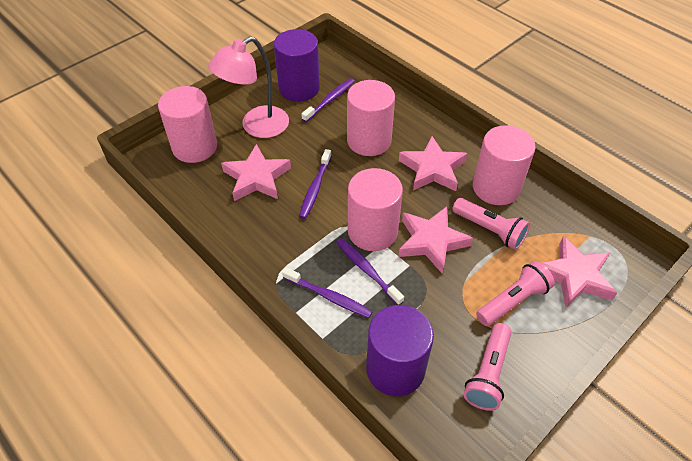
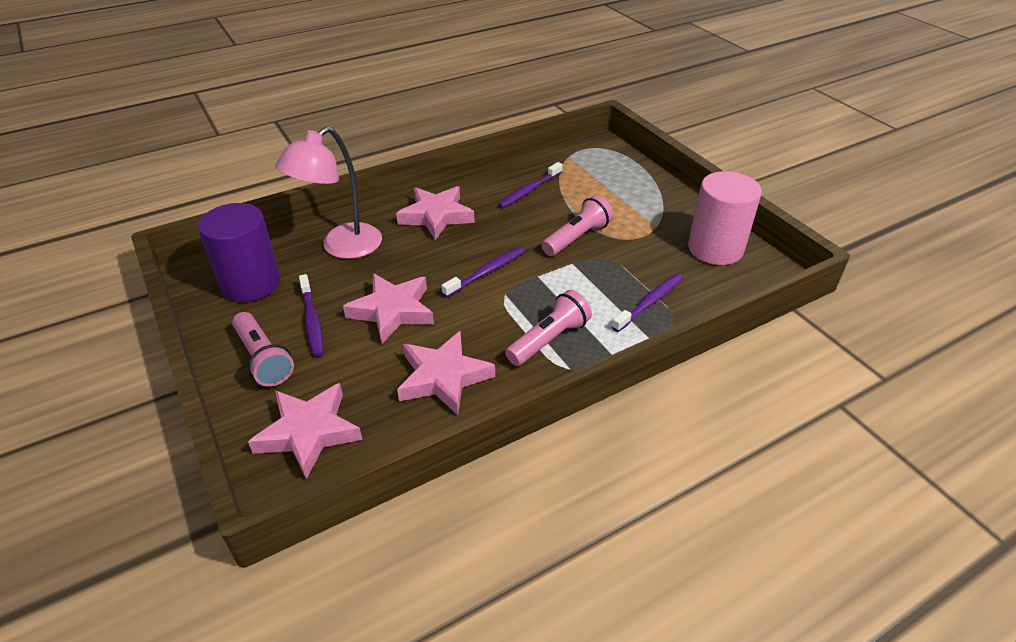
pink cylinder: 4 -> 1
purple cylinder: 2 -> 1

